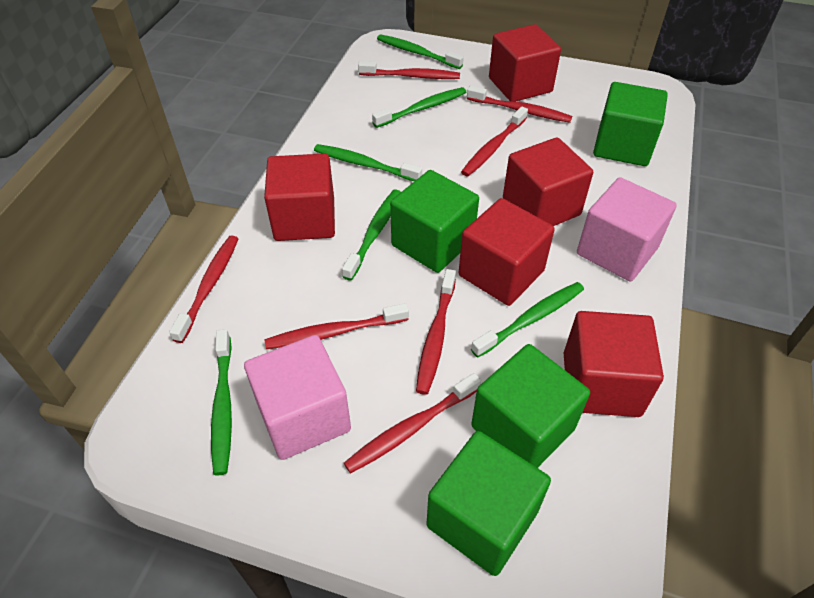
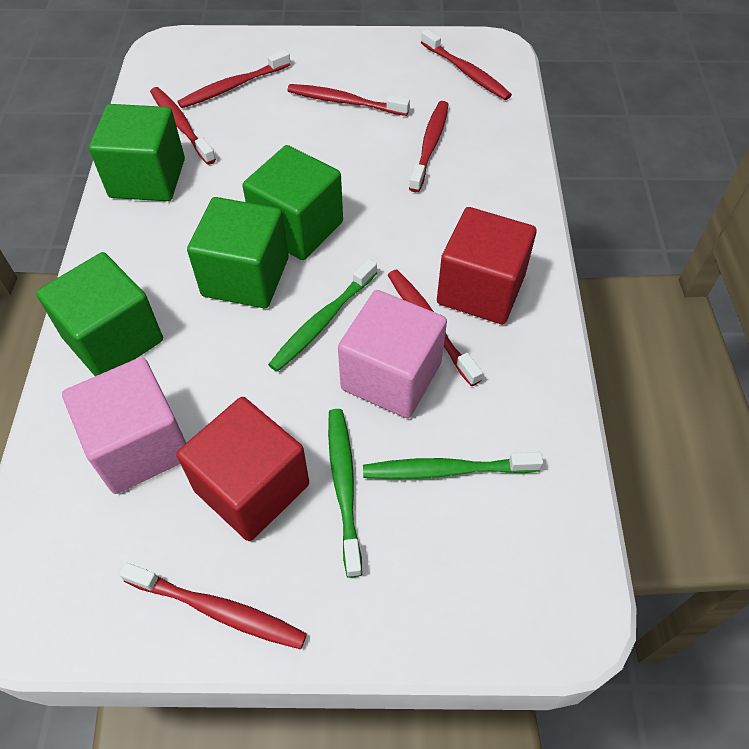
green toothbrush: 6 -> 3
red cube: 5 -> 2

